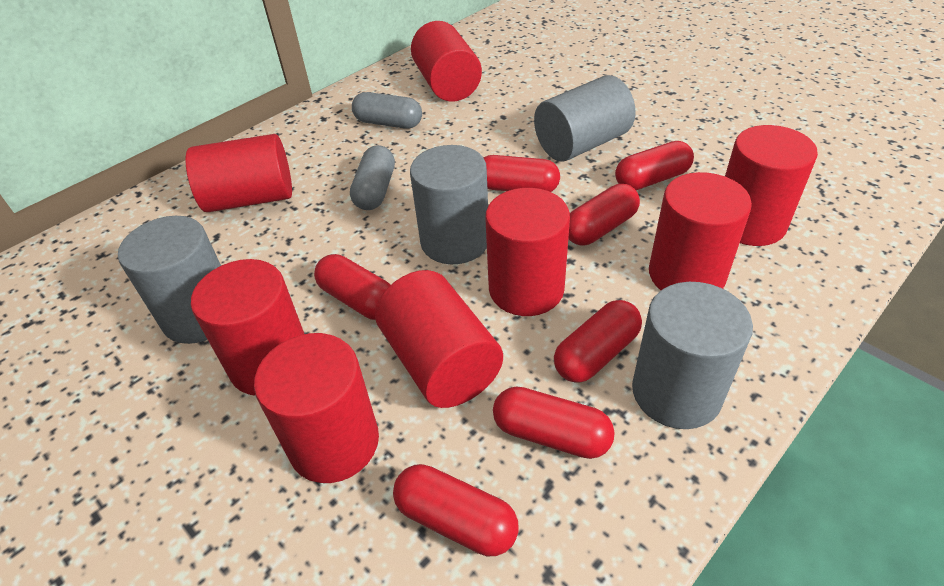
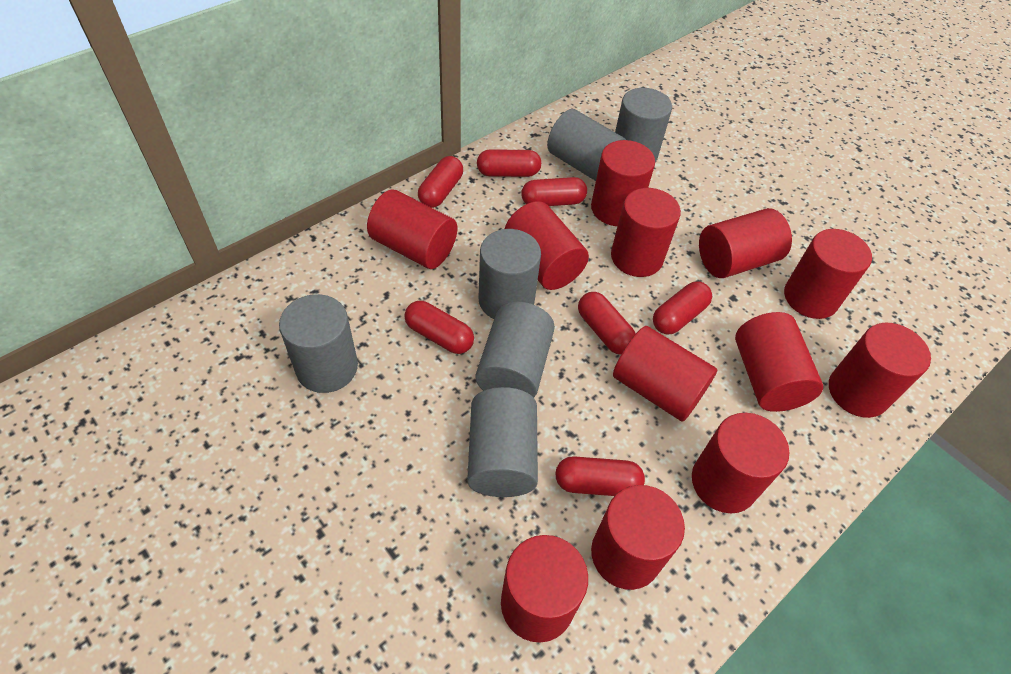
grey capsule: 2 -> 0
grey cylinder: 4 -> 6
red cylinder: 8 -> 12

